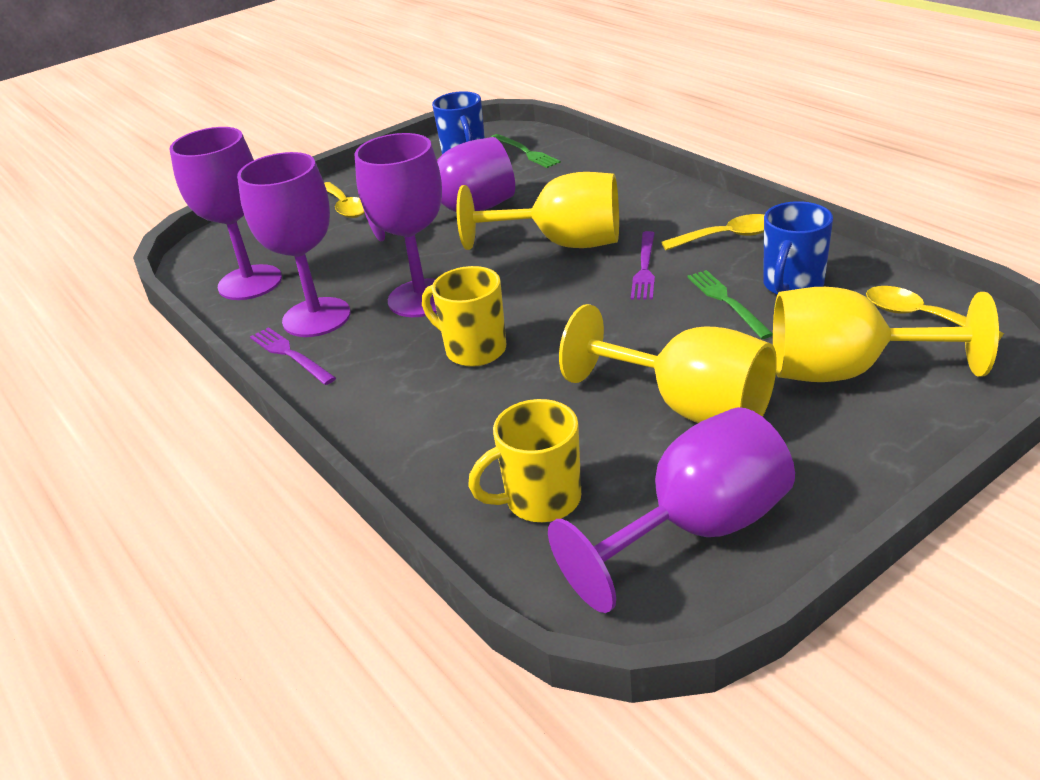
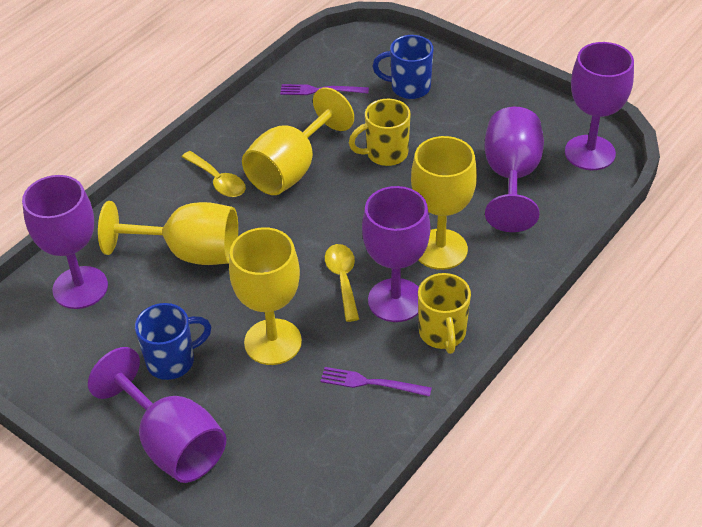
green fork: 2 -> 0
yellow goblet: 3 -> 4
yellow spoon: 3 -> 2

